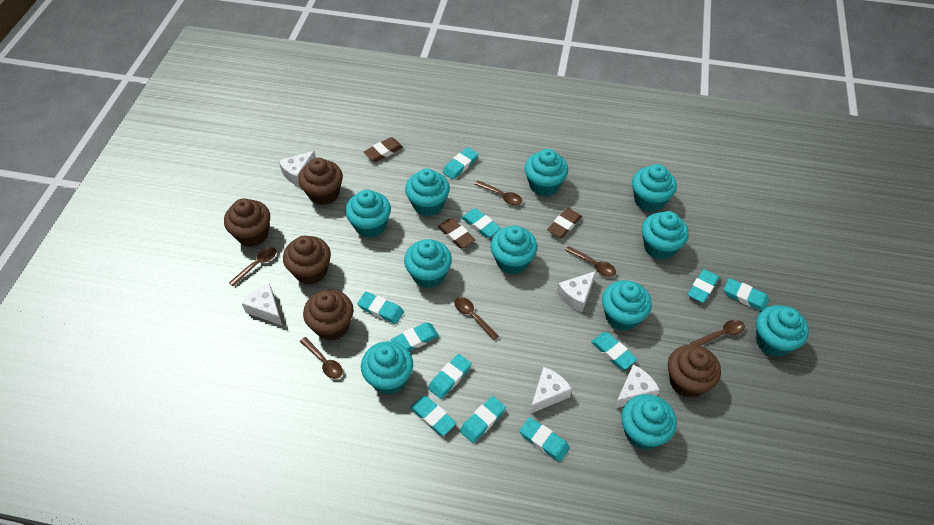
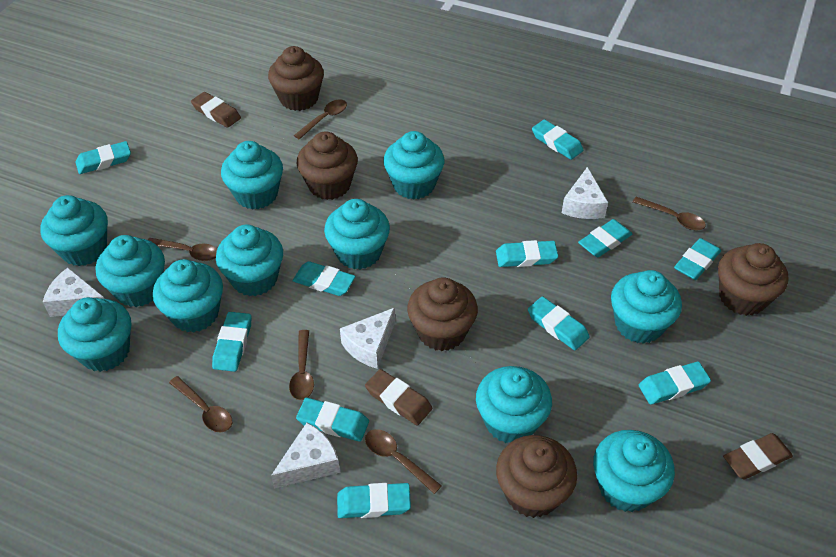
white cheese: 5 -> 4

